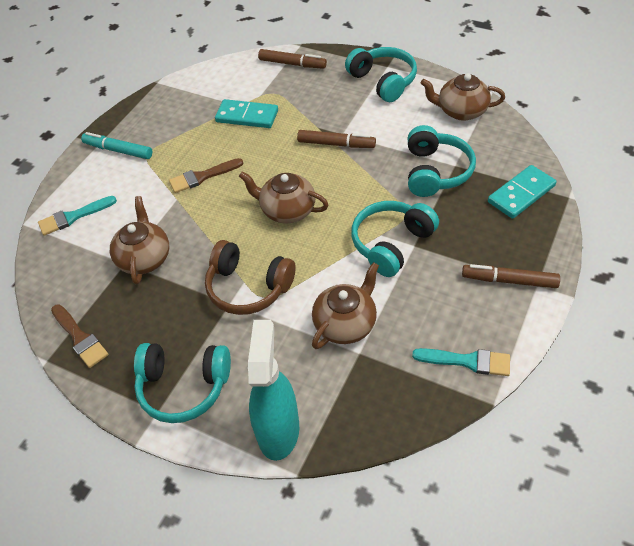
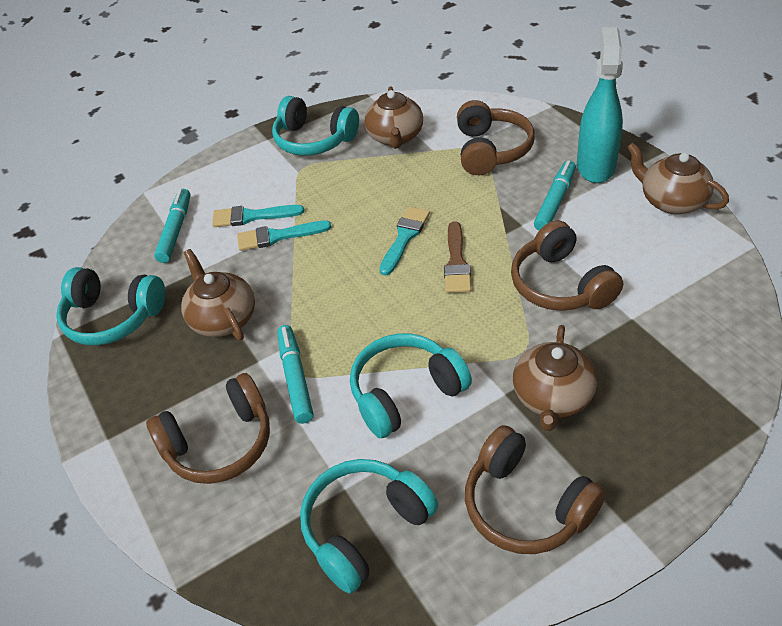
brown brush: 2 -> 1
brown headphones: 1 -> 4
brown marker: 3 -> 0
turquoise brush: 2 -> 3
turquoise domino: 2 -> 0
turquoise marker: 1 -> 3

